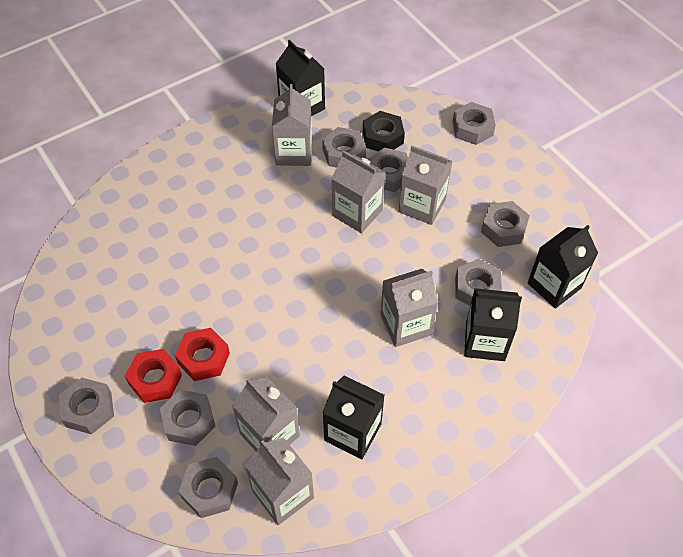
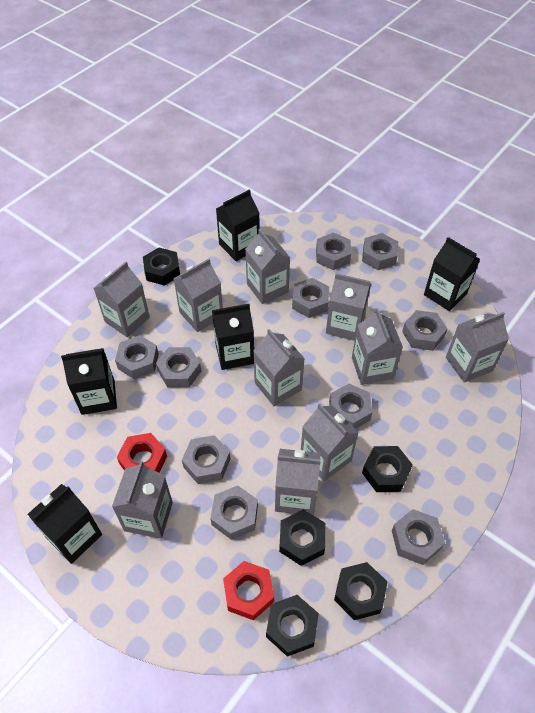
black carton: 4 -> 5
black nut: 1 -> 5
grey carton: 6 -> 10
grey nut: 8 -> 10

